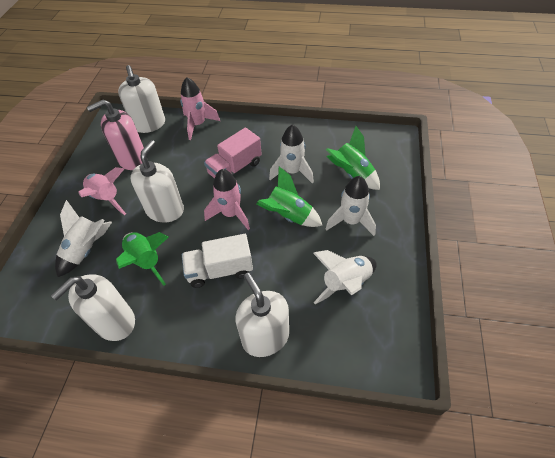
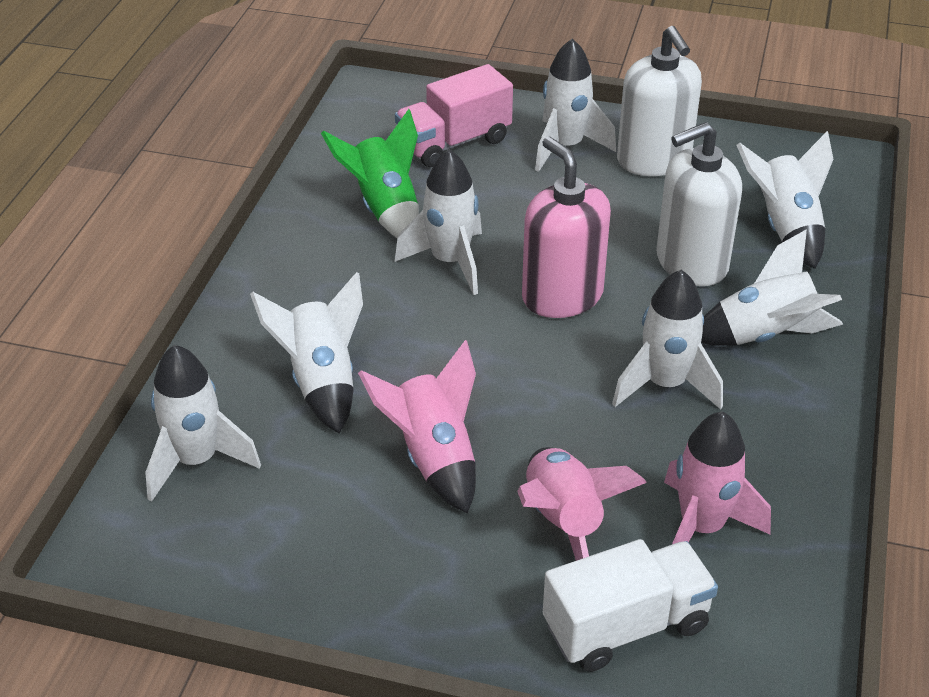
green rocket: 3 -> 1
white rocket: 4 -> 7
white soap dispenser: 4 -> 2

